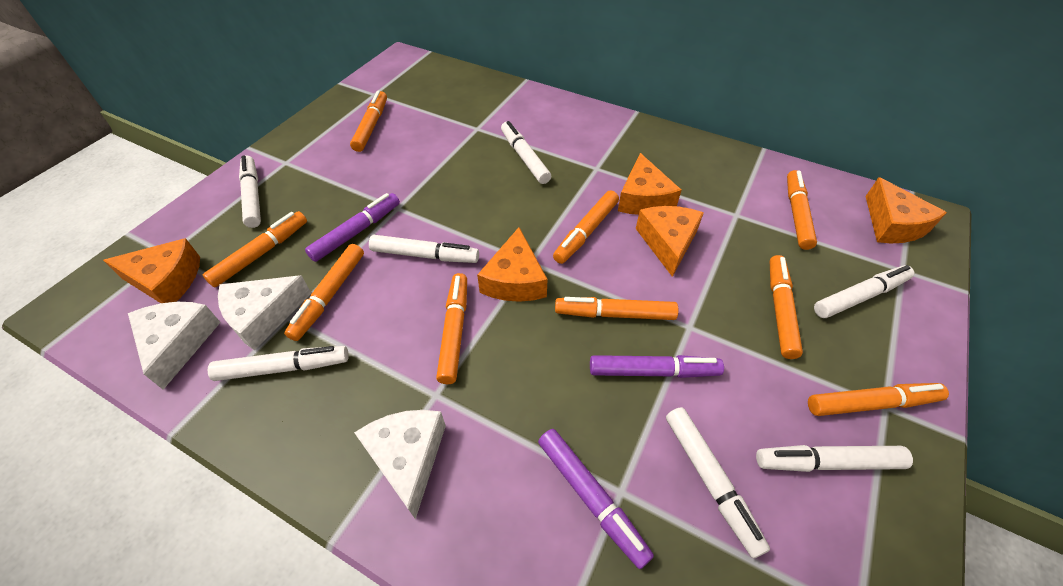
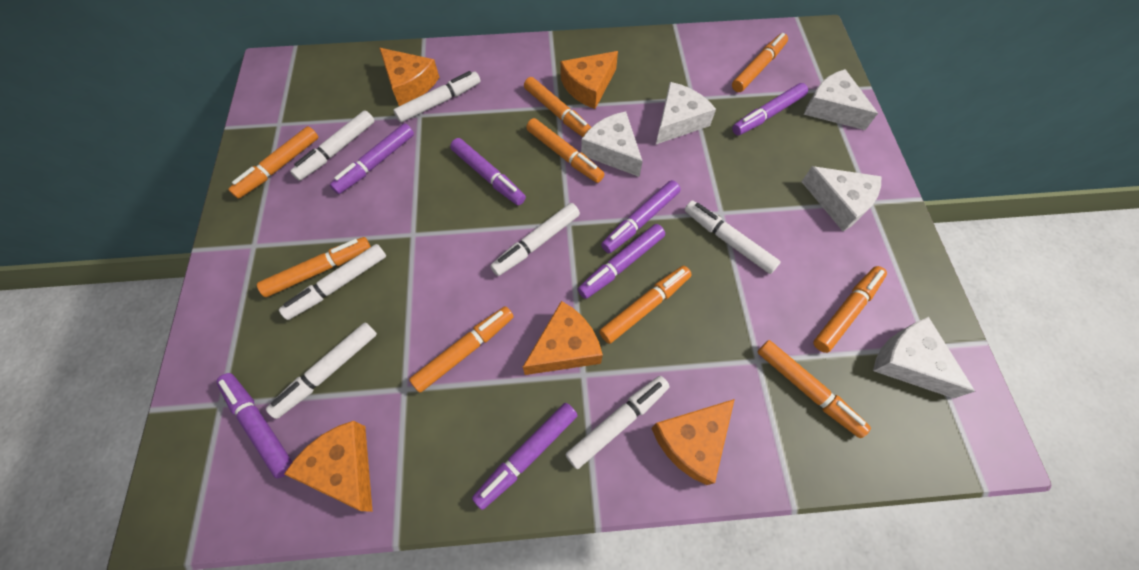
purple marker: 3 -> 7
white cheese: 3 -> 5

